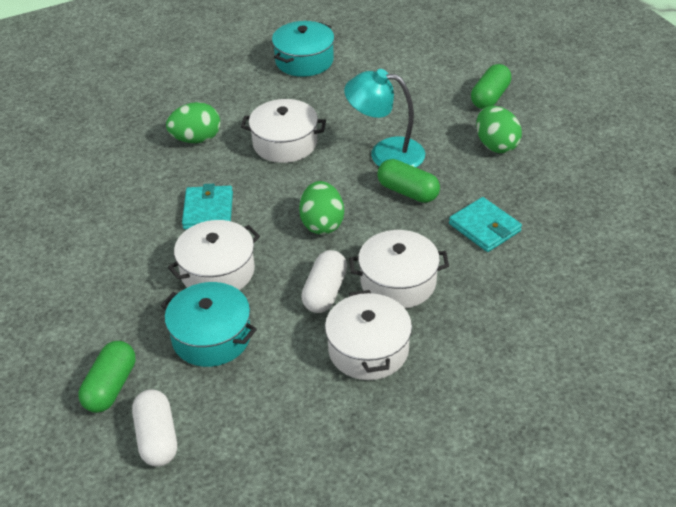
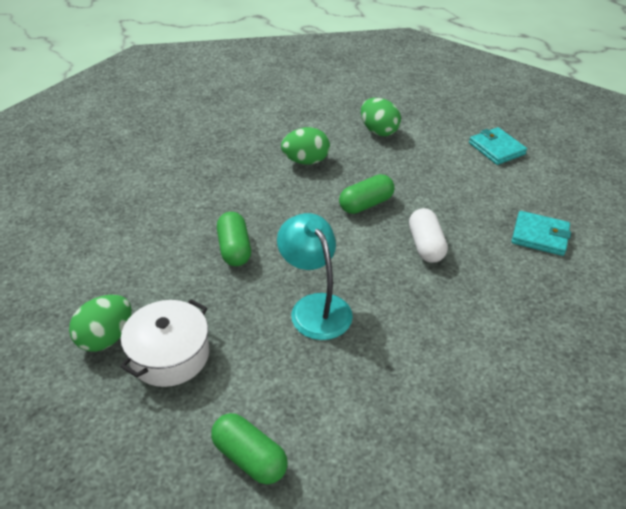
turquoise pot: 2 -> 0
white capsule: 2 -> 1
white pot: 4 -> 1

